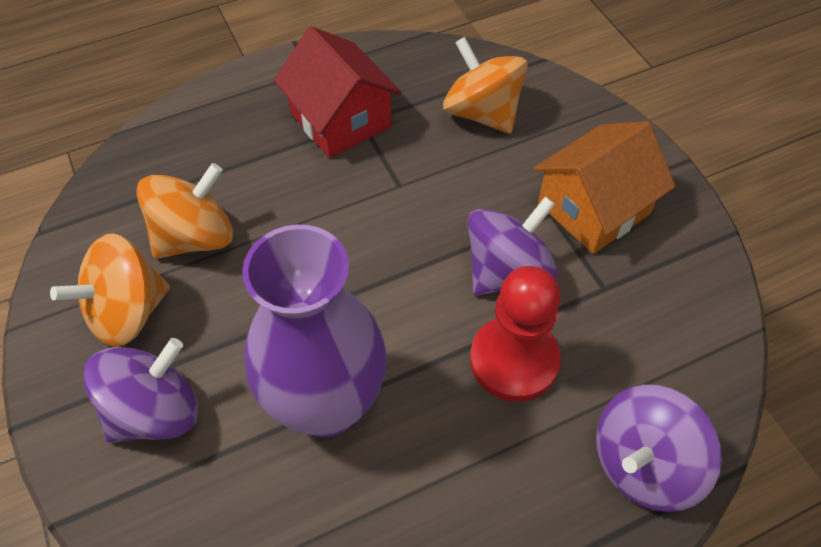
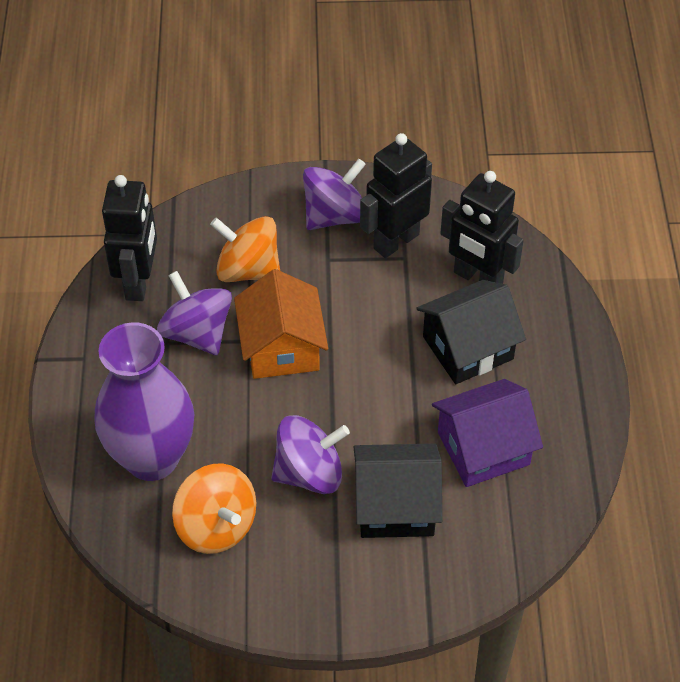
black house: 0 -> 2
black robot: 0 -> 3
orange spinning top: 3 -> 2
purple house: 0 -> 1
red house: 1 -> 0
red pawn: 1 -> 0

